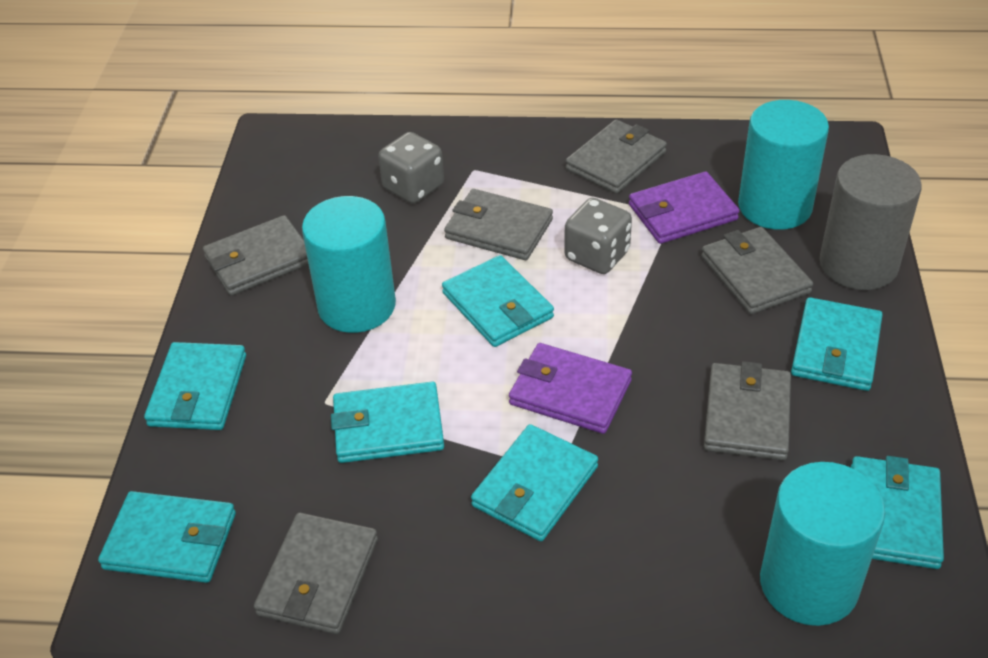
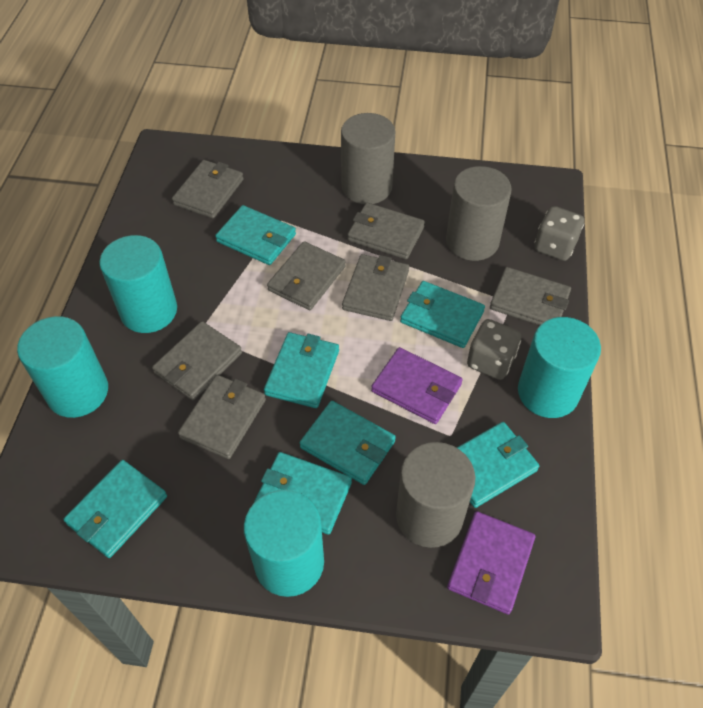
grey cylinder: 1 -> 3
grey wallet: 6 -> 7
turquoise cylinder: 3 -> 4

